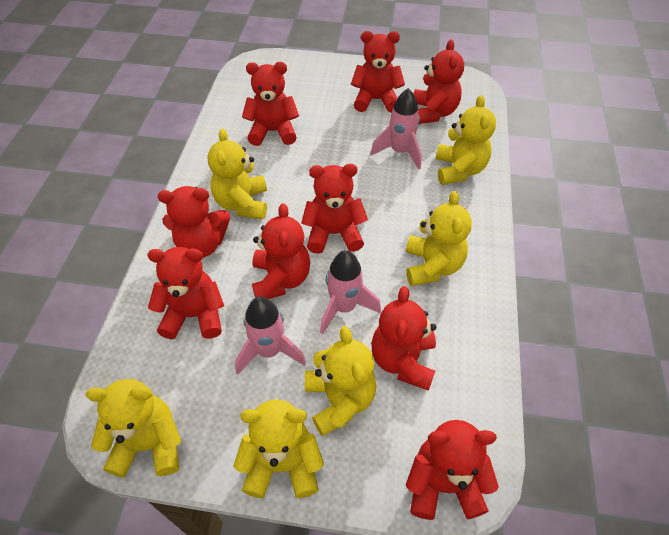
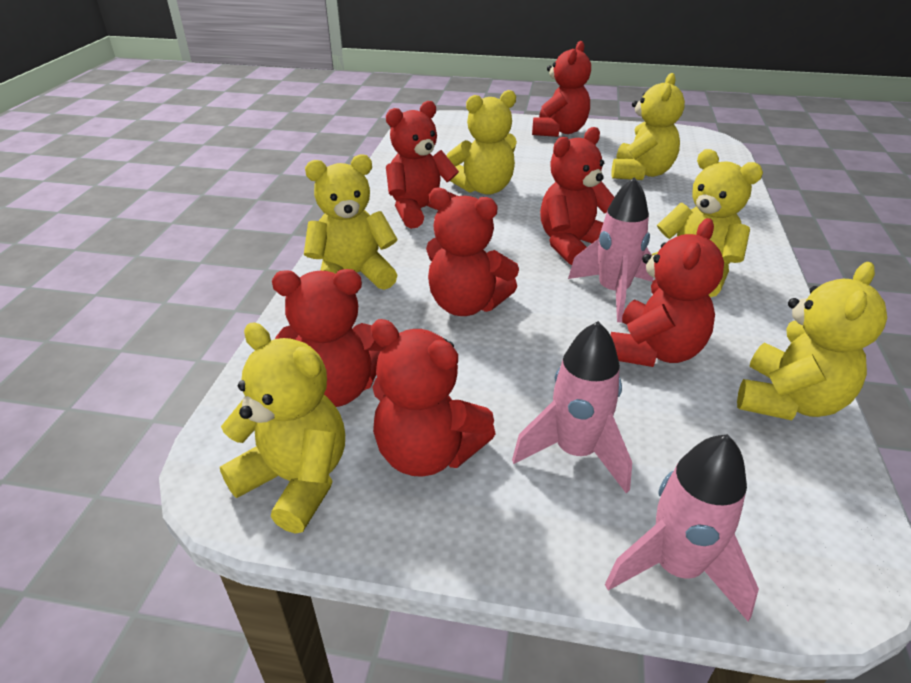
red teddy bear: 9 -> 7

